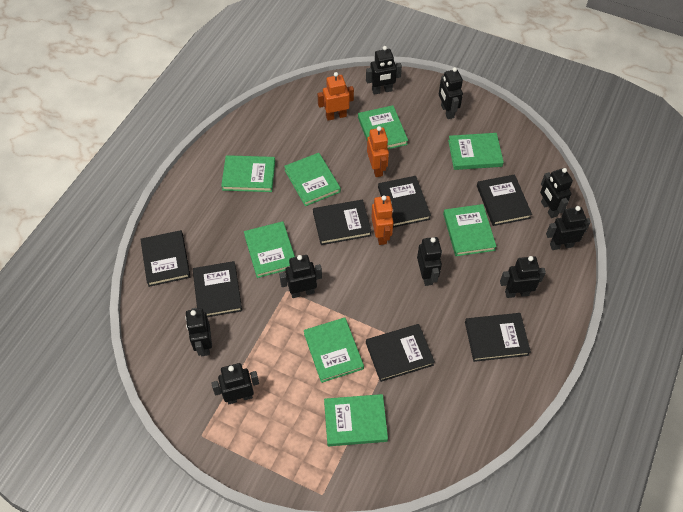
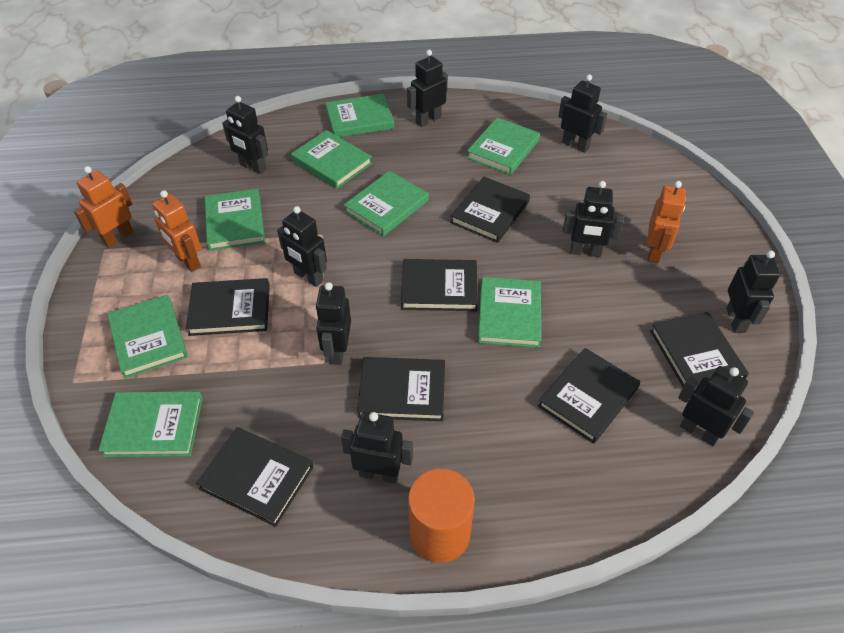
orange cylinder: 0 -> 1

